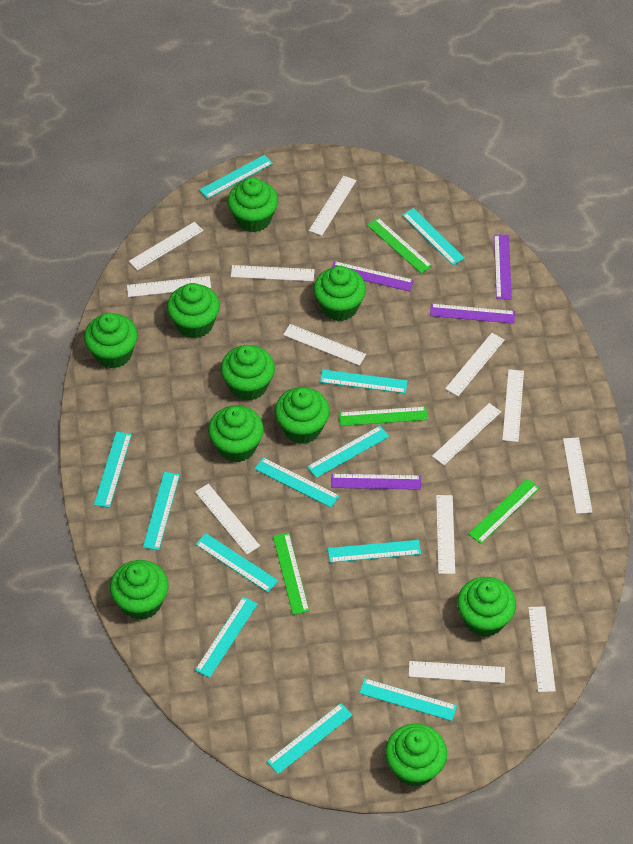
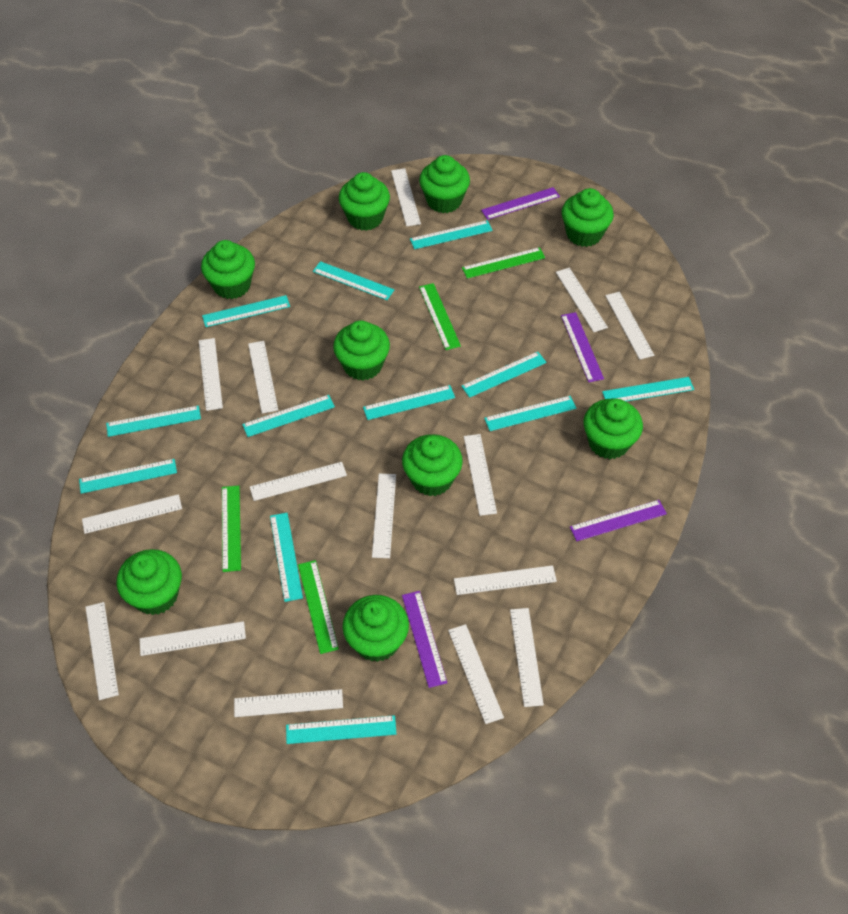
green cupcake: 10 -> 9
white ruler: 13 -> 15

